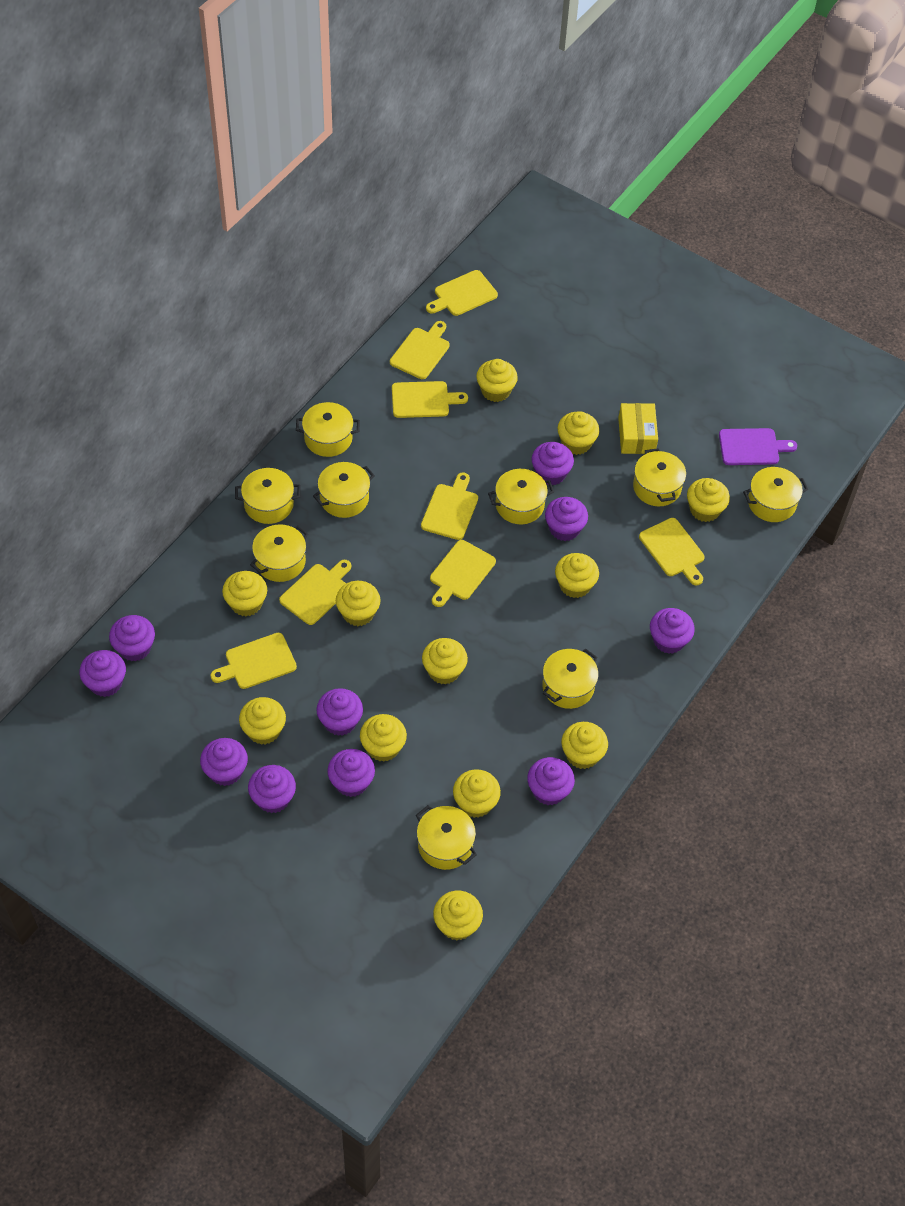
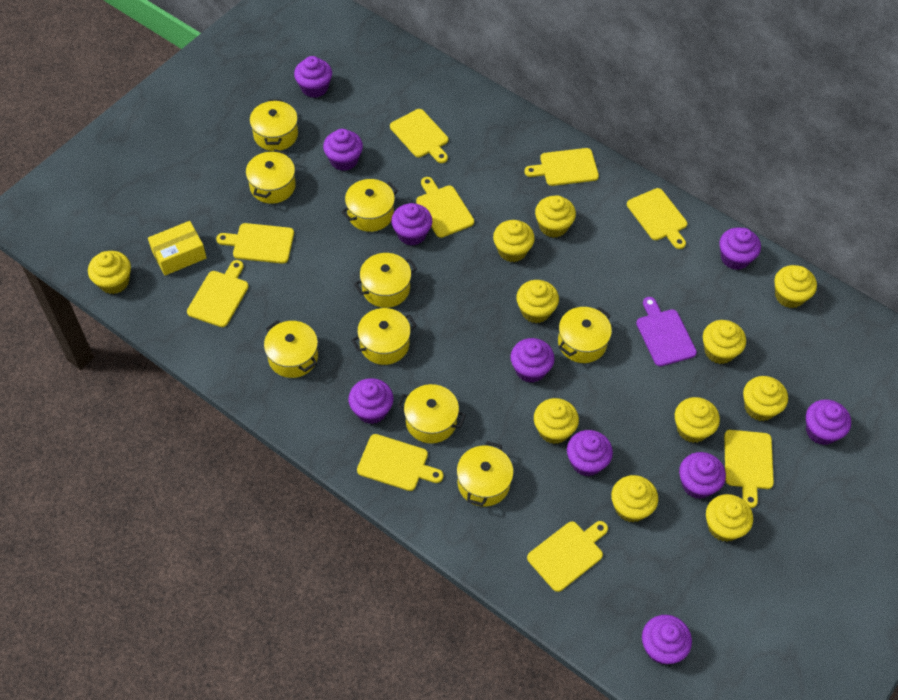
yellow cupcake: 12 -> 11
yellow cutting board: 8 -> 9

